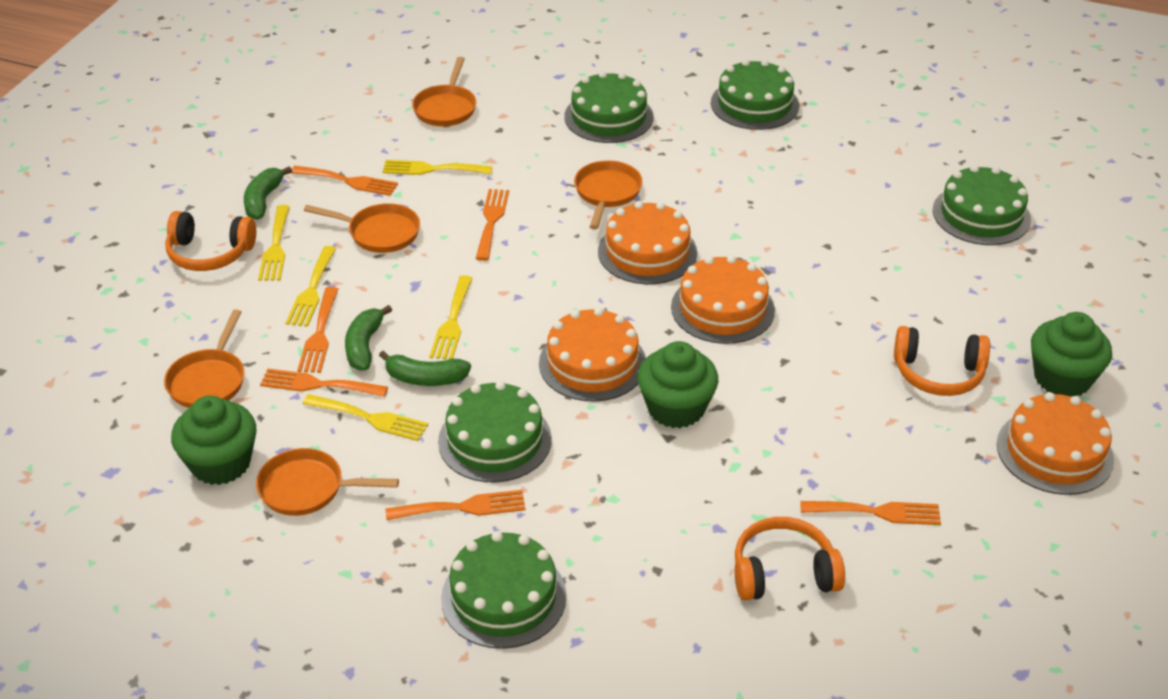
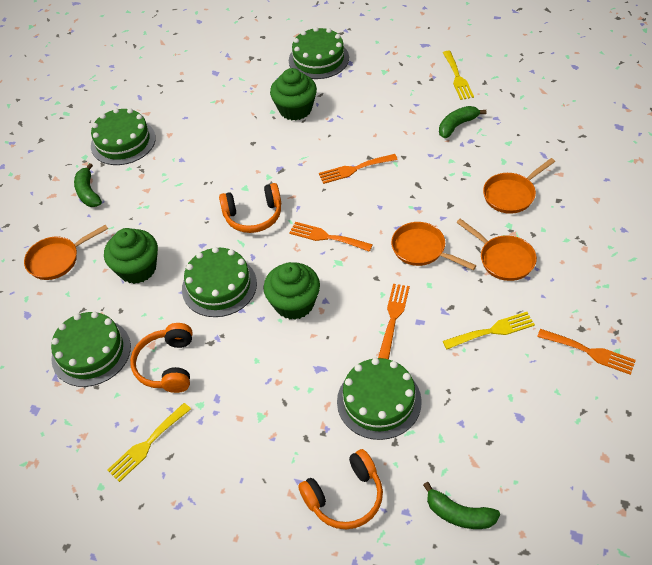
orange cake: 4 -> 0
orange fork: 6 -> 4
orange pan: 5 -> 4
yellow fork: 5 -> 3

